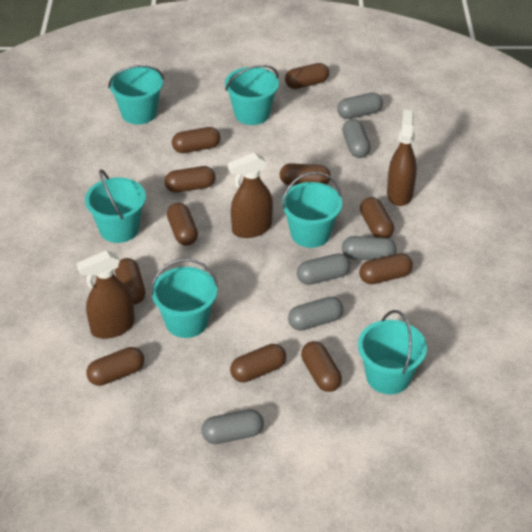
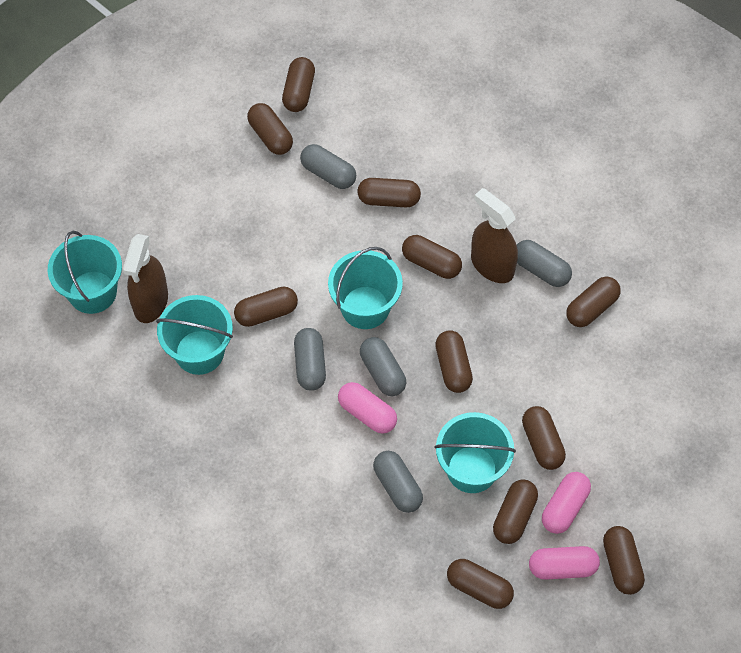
brown spray bottle: 3 -> 2
grey capsule: 6 -> 5
pink capsule: 0 -> 3
turquoise bucket: 6 -> 4

